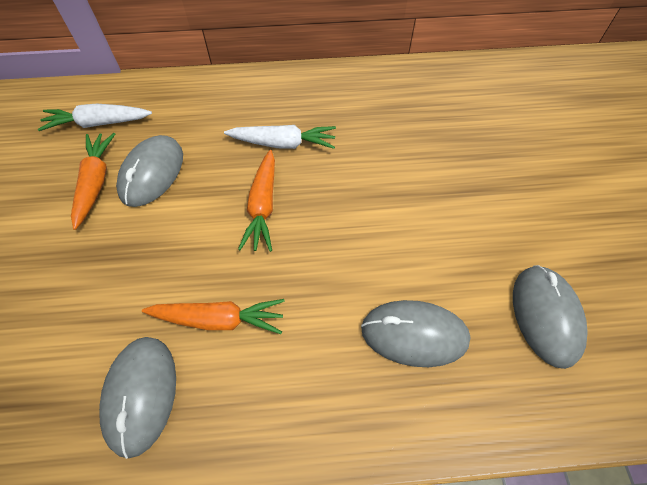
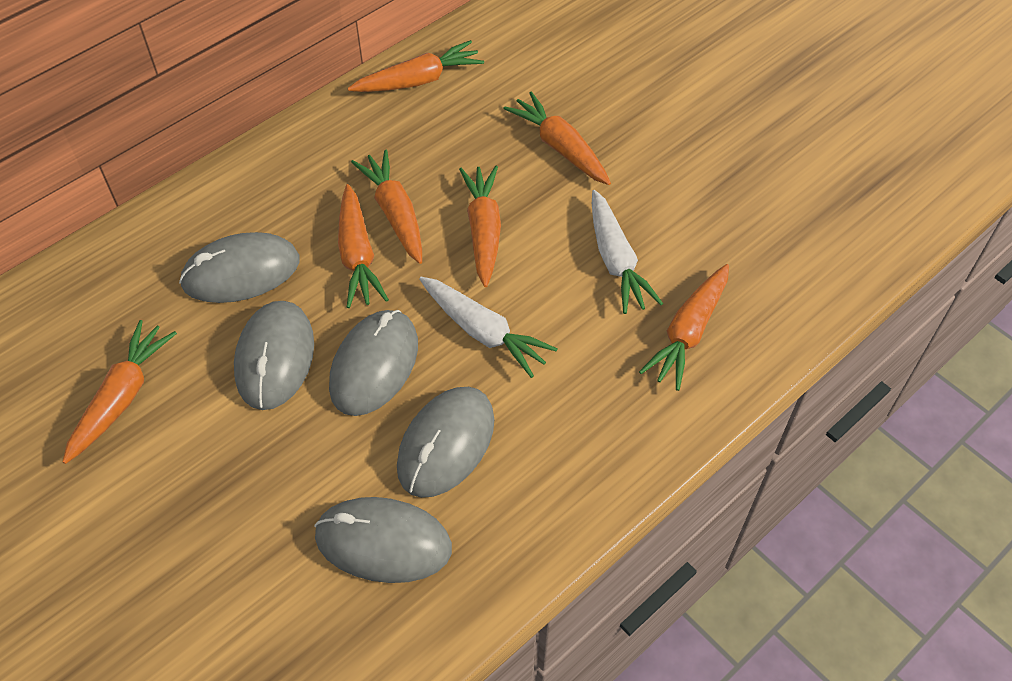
grey mouse: 4 -> 5
orange carrot: 3 -> 7

